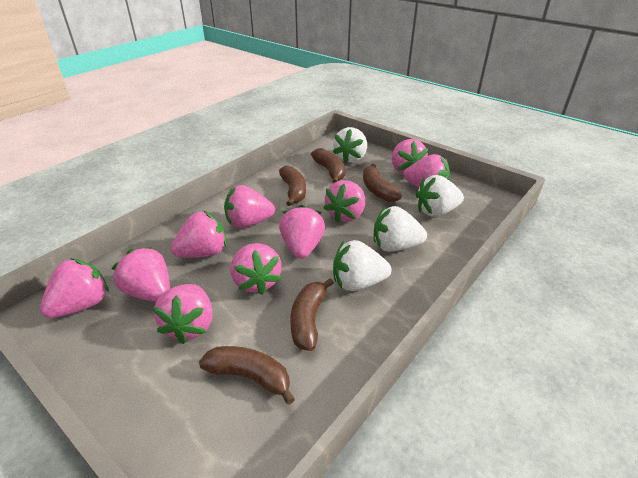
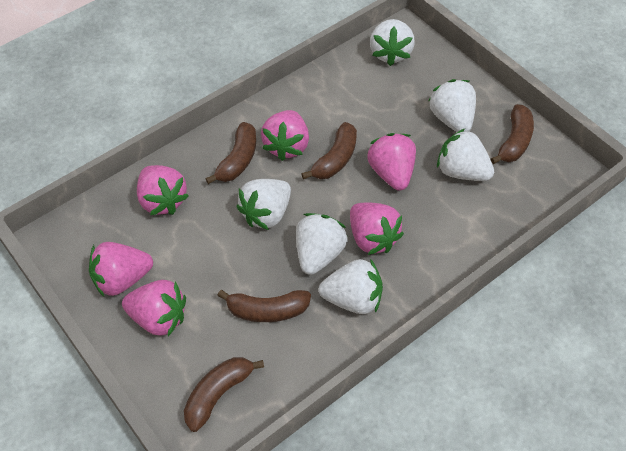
pink strawberry: 10 -> 6
white strawberry: 4 -> 6

